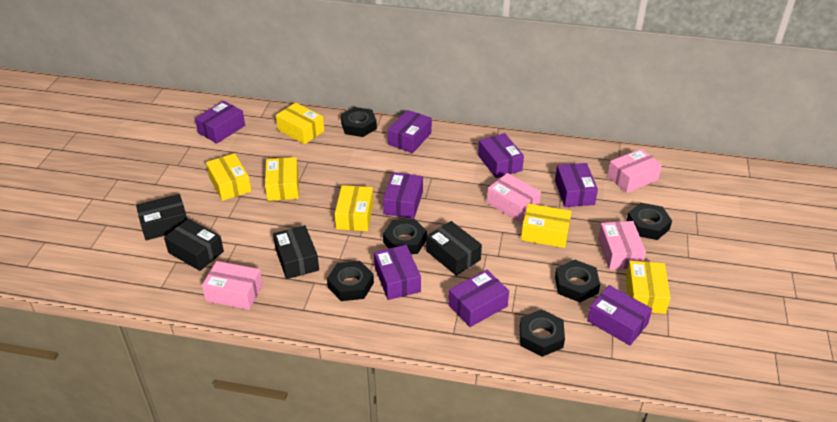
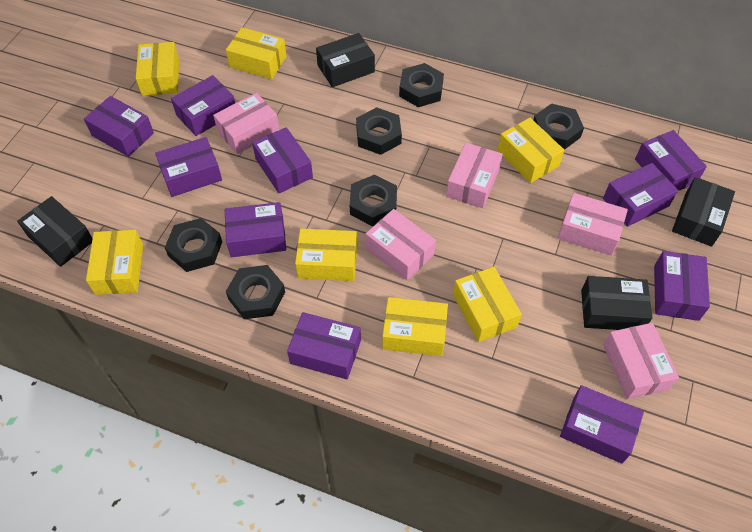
pink box: 4 -> 5
purple box: 8 -> 10
yellow box: 6 -> 7

